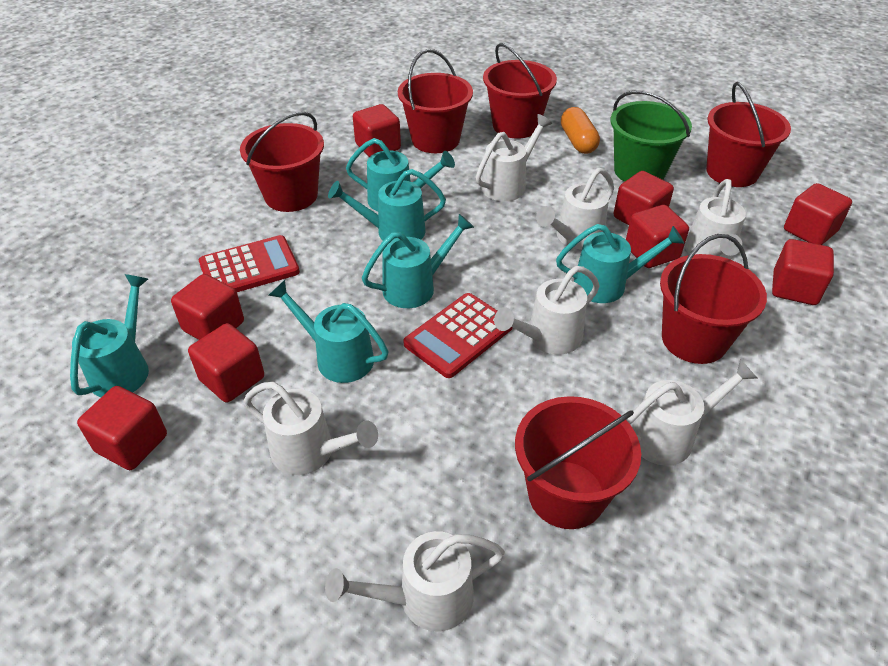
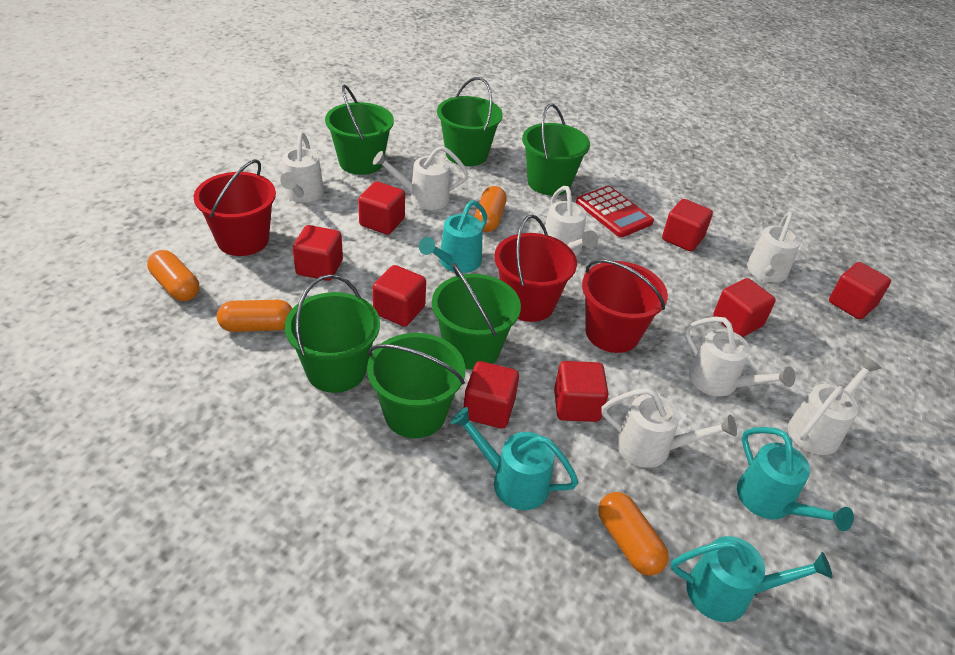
green bucket: 1 -> 6
orange capsule: 1 -> 4
red bucket: 6 -> 3
red calculator: 2 -> 1
turquoise watering can: 6 -> 4

